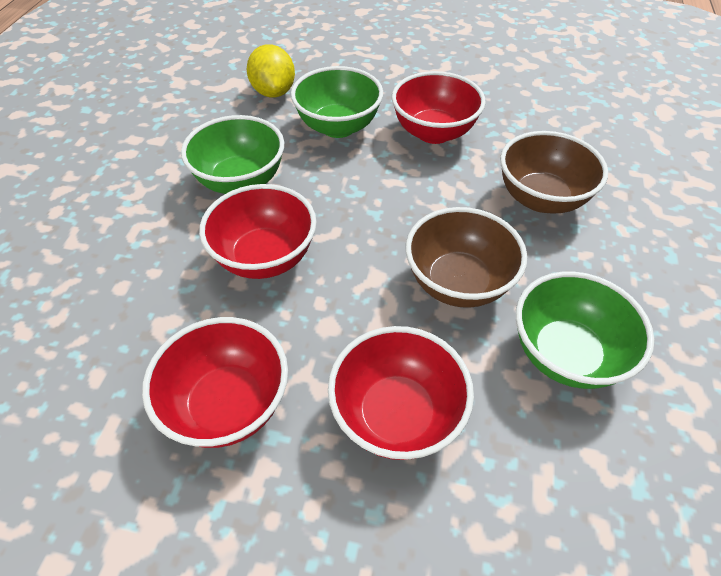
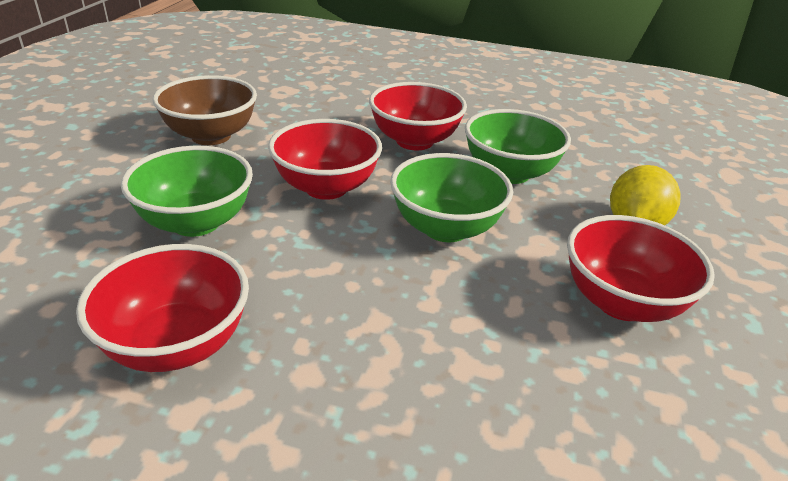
brown bowl: 2 -> 1

